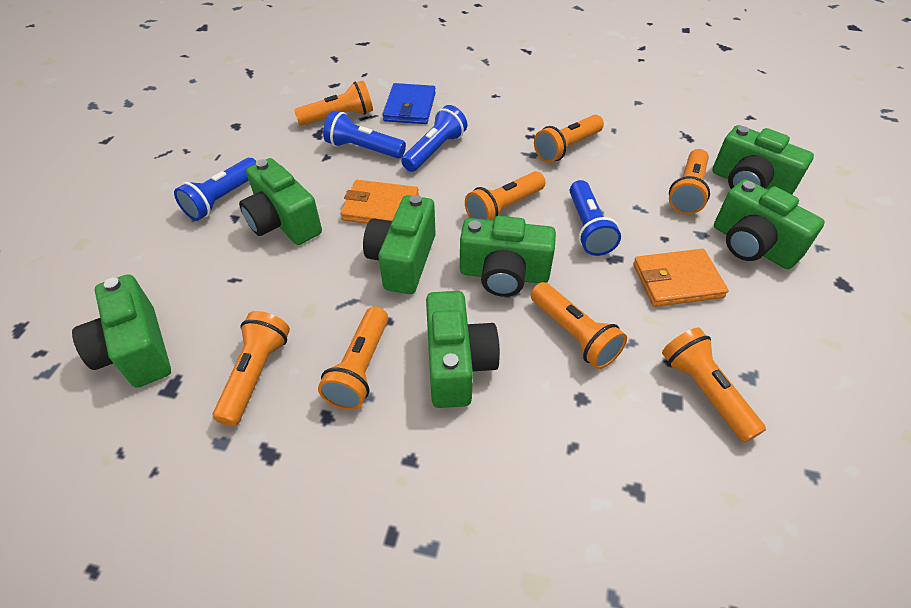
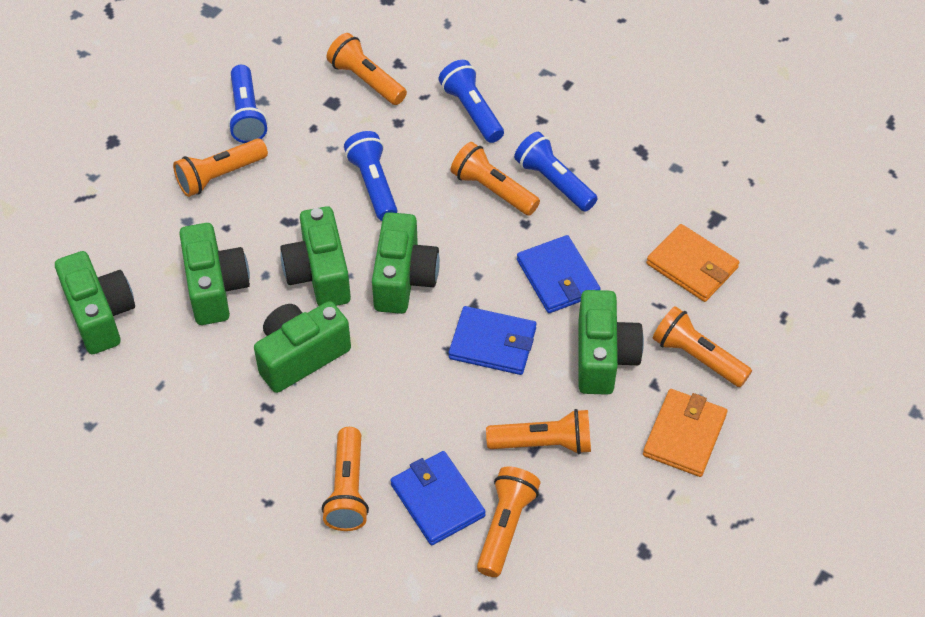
blue wallet: 1 -> 3
green camera: 7 -> 6
orange flashlight: 8 -> 7

